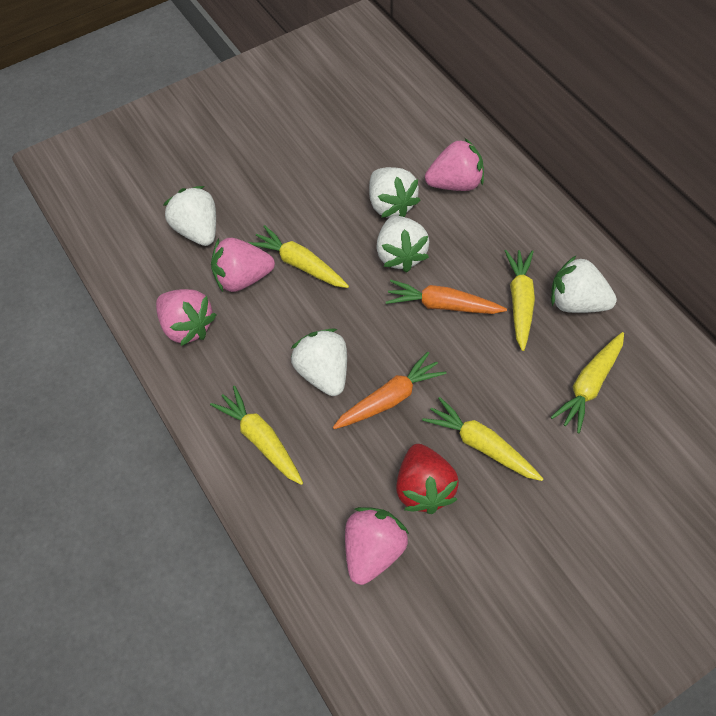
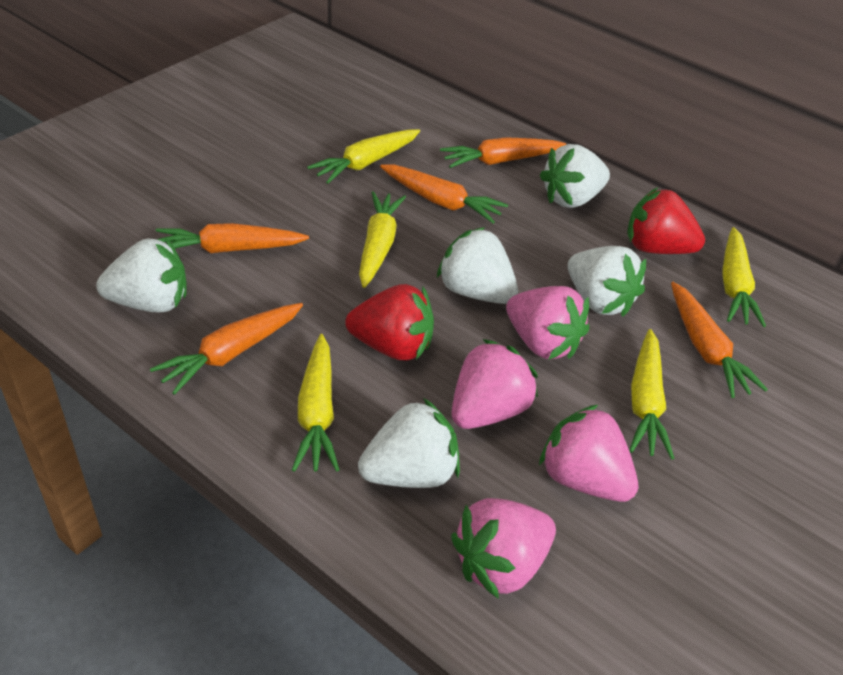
orange carrot: 2 -> 5
red strawberry: 1 -> 2

